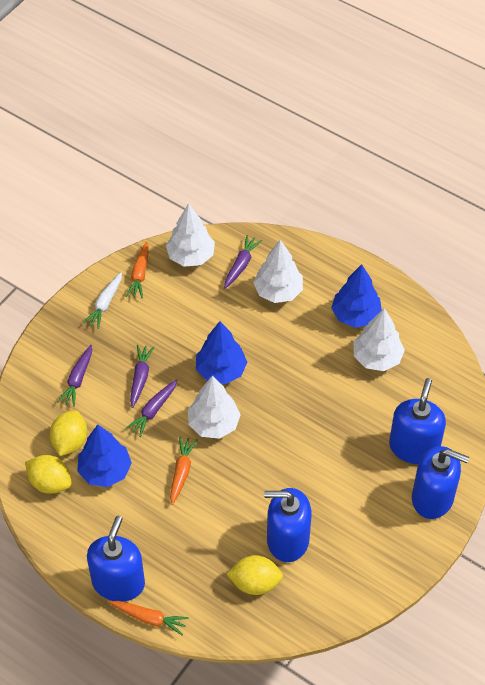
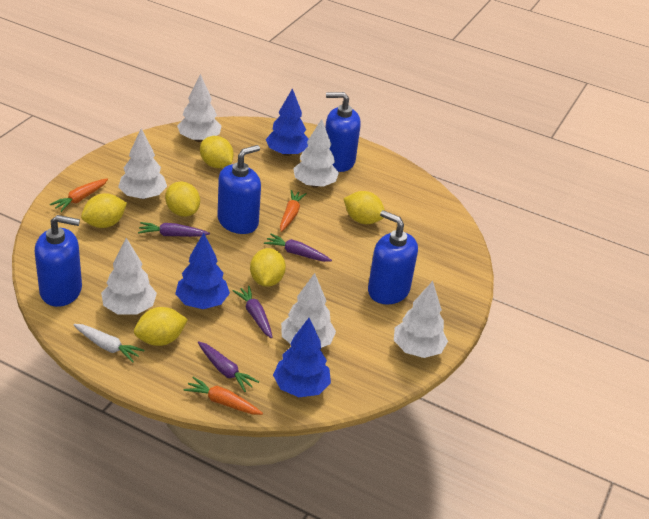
white tree: 4 -> 6
yellow lemon: 3 -> 6

